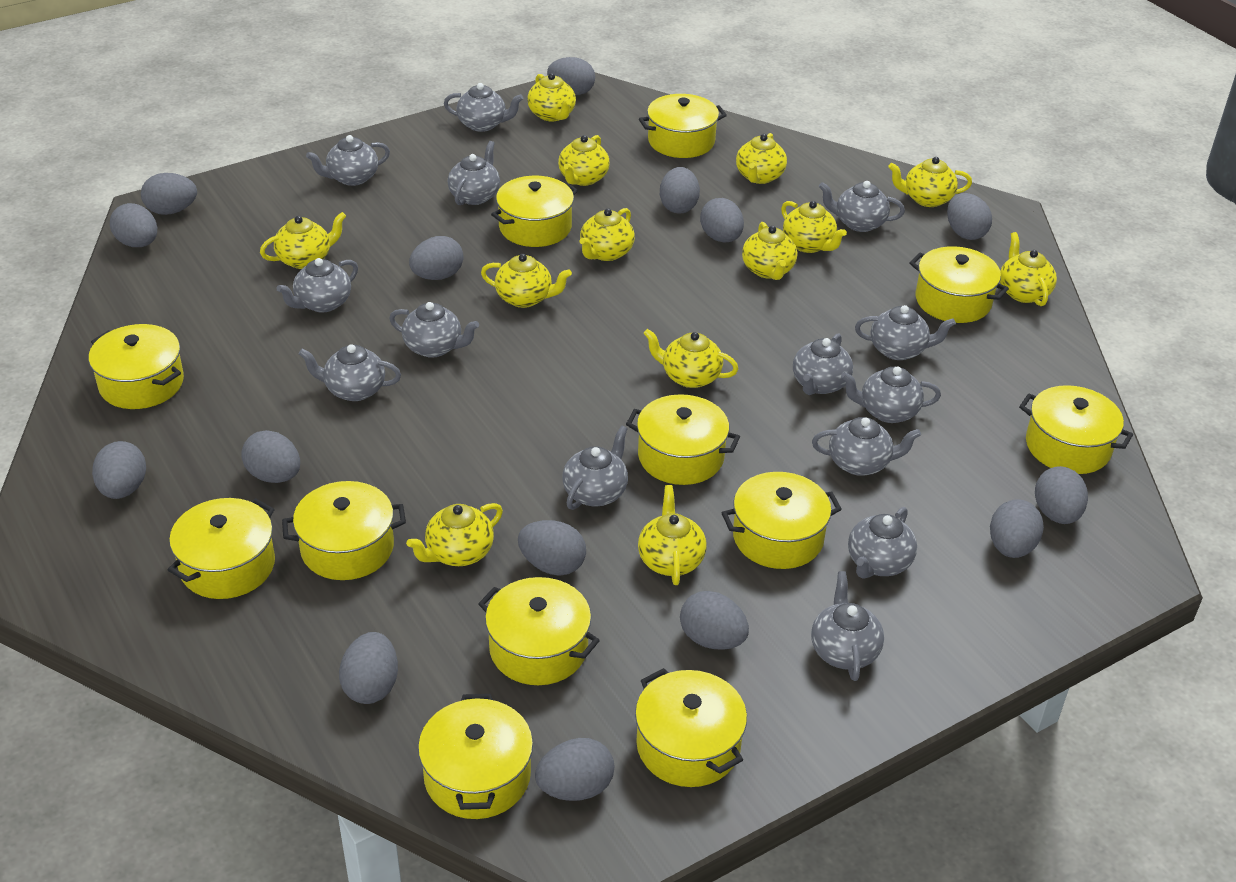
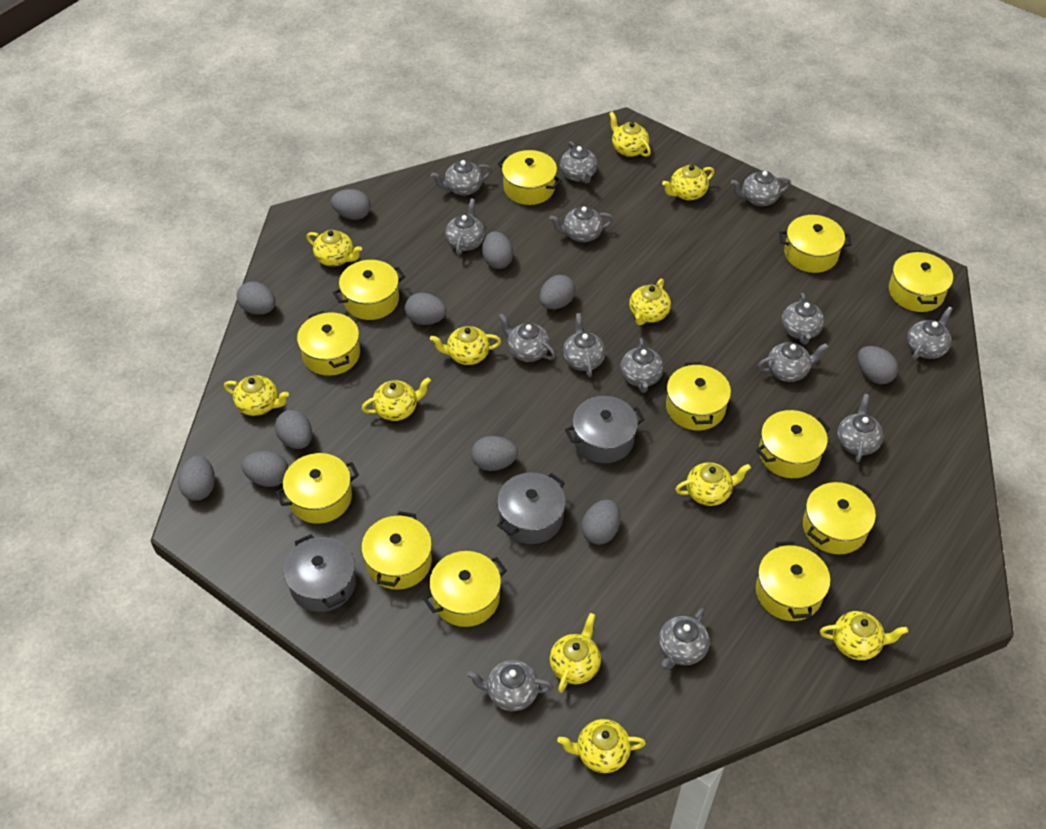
grey egg: 15 -> 11
grey pot: 0 -> 3
yellow teapot: 13 -> 11

